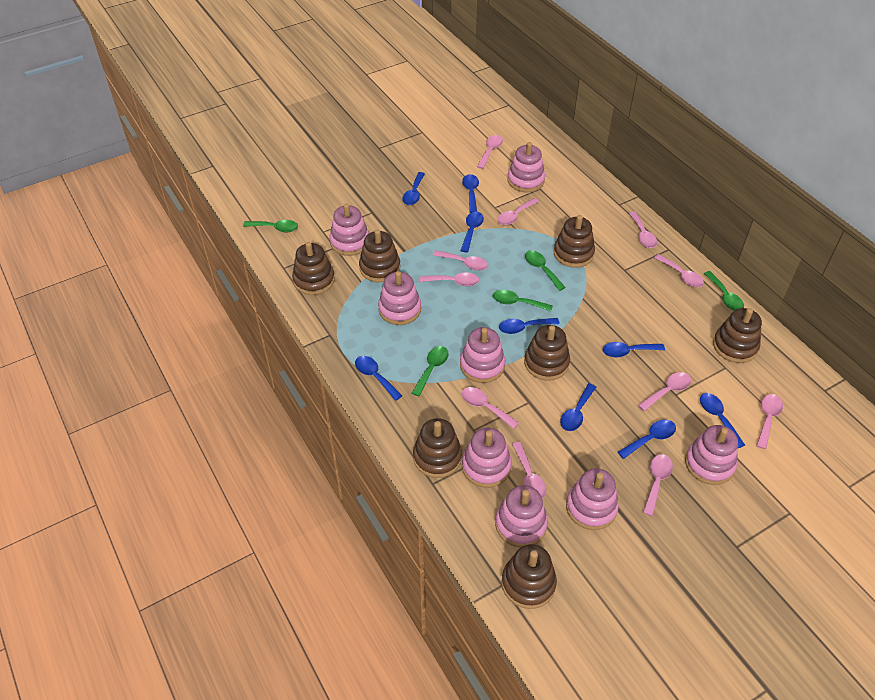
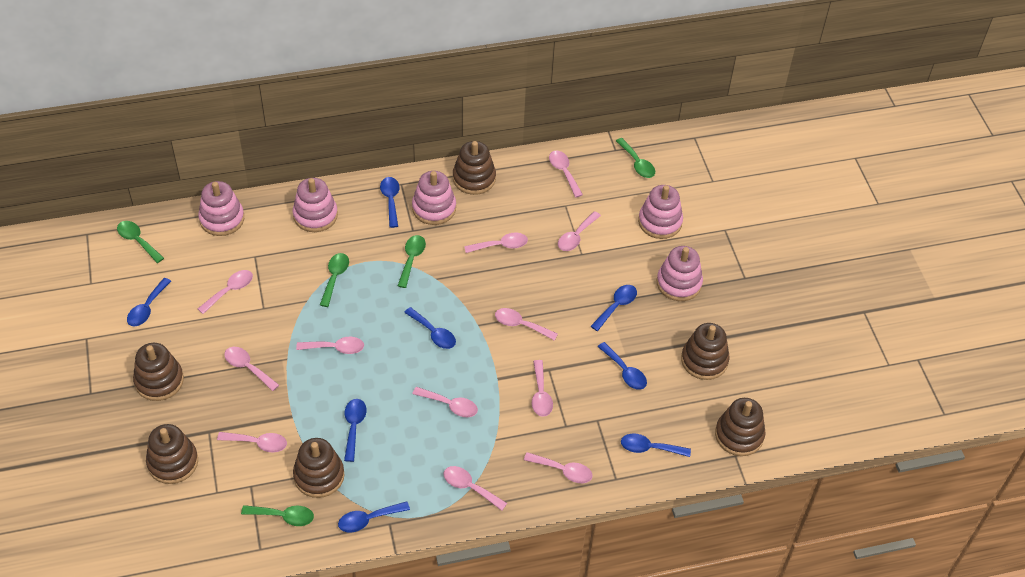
blue spoon: 9 -> 8
brown stacking toy: 7 -> 6
pink spoon: 11 -> 12
pink stacking toy: 8 -> 5

